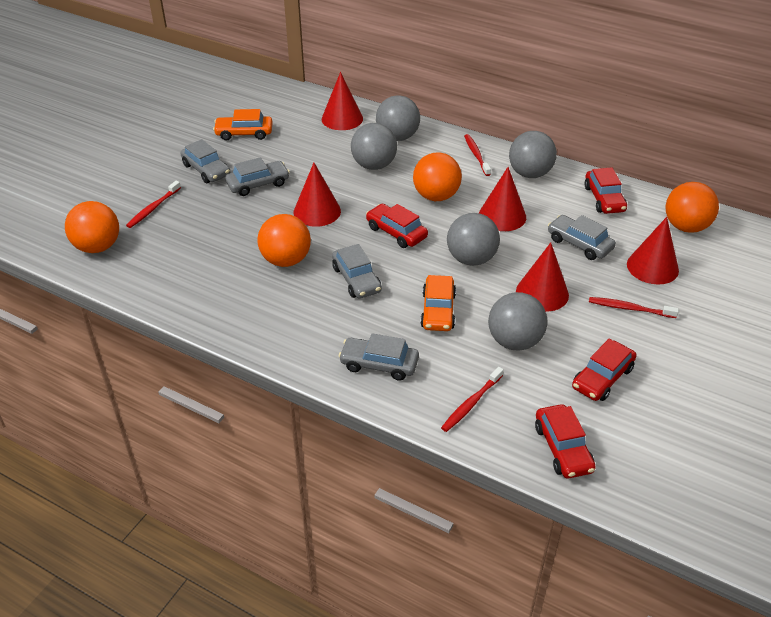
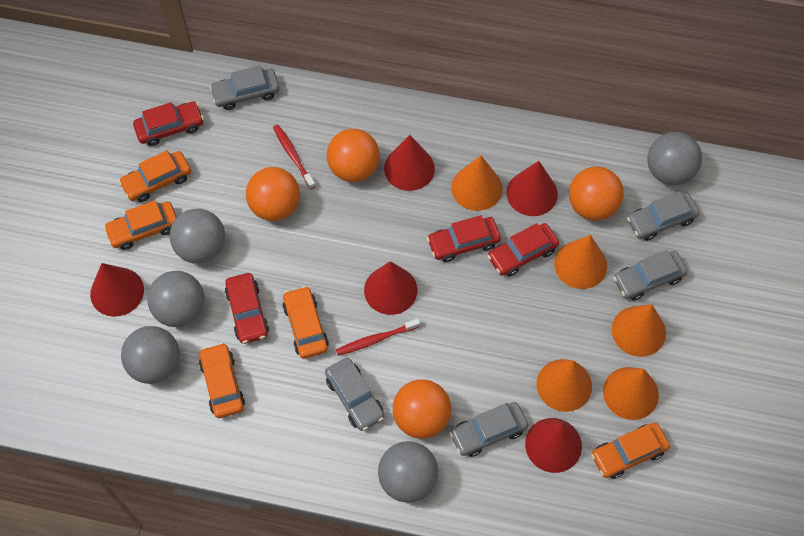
orange car: 2 -> 5
orange cone: 0 -> 5
red toothbrush: 4 -> 2

